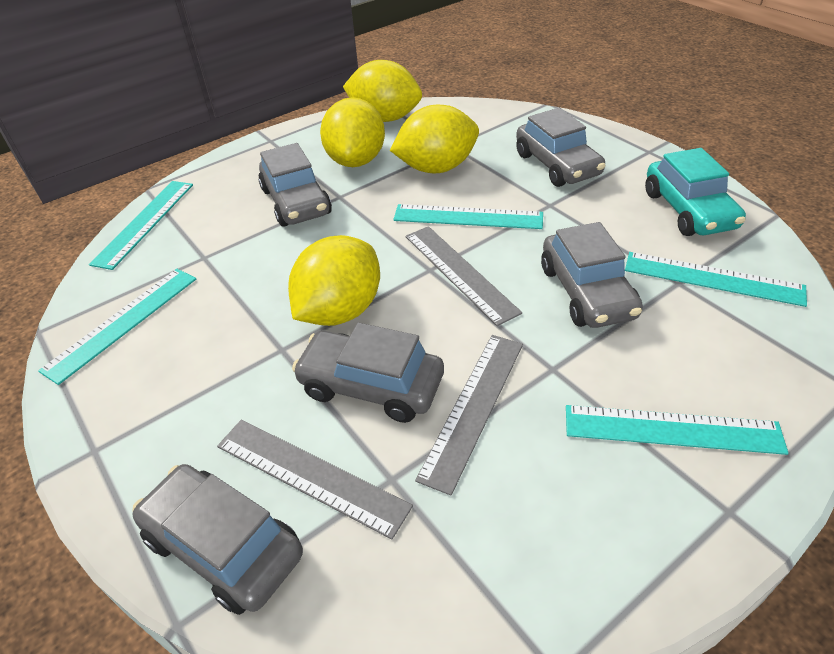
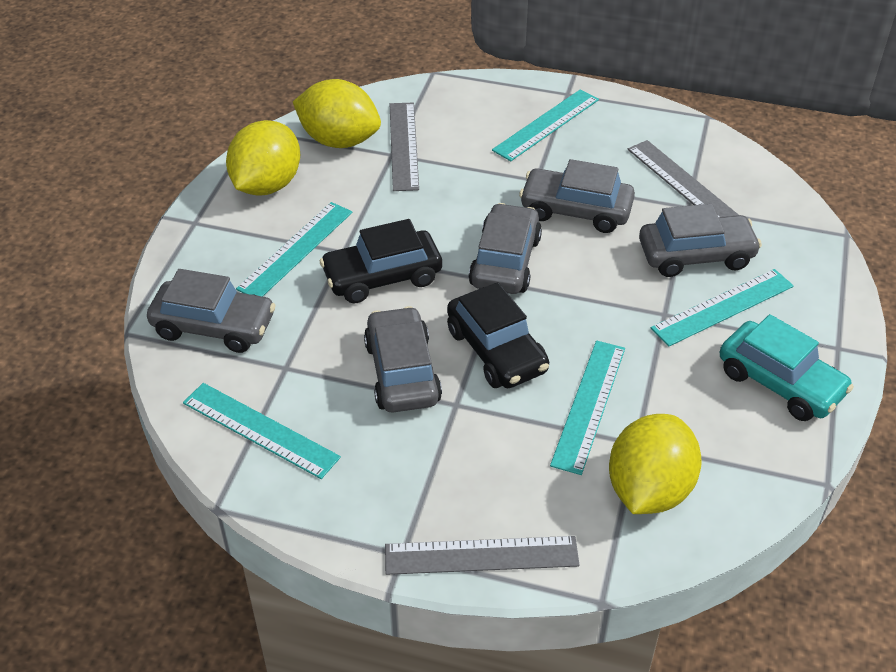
black car: 0 -> 2
yellow lemon: 4 -> 3

